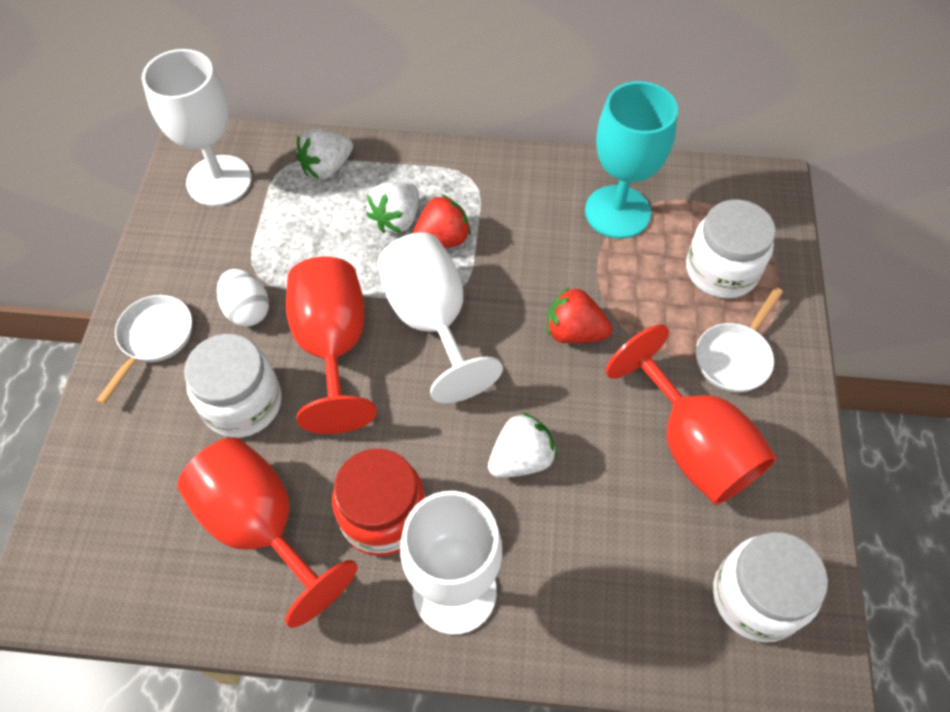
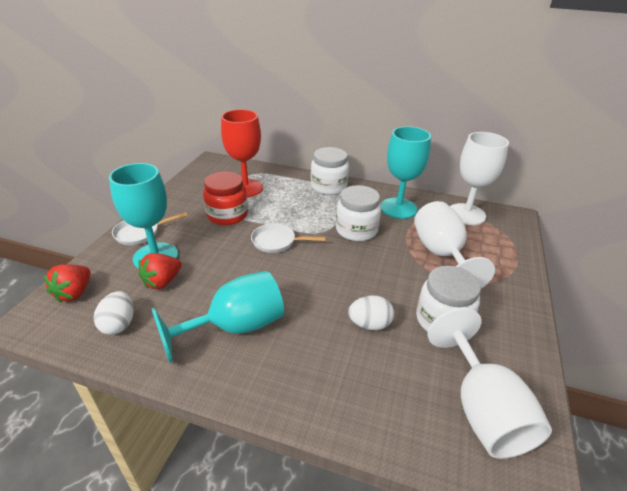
red goblet: 3 -> 1
turquoise goblet: 1 -> 3
white egg: 1 -> 2
white strawberry: 3 -> 0

